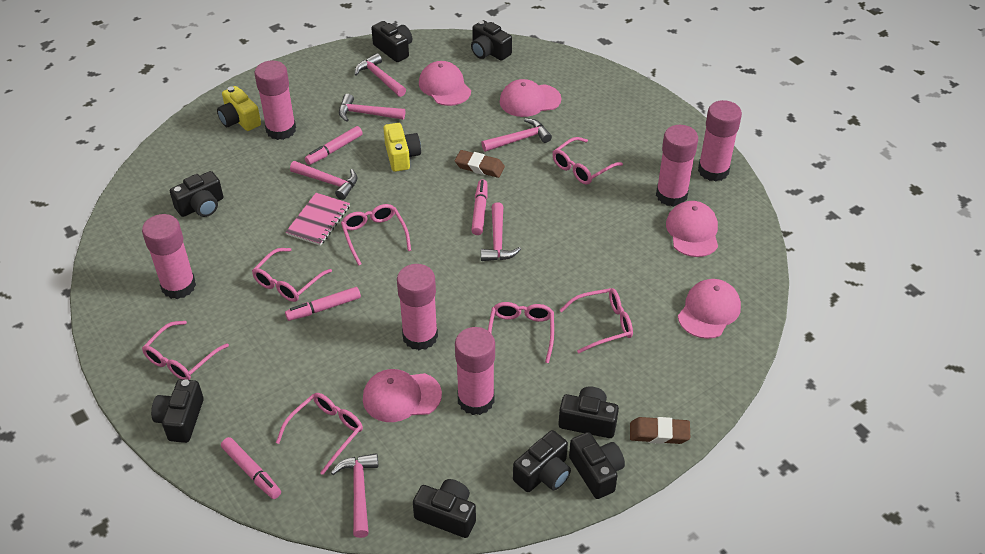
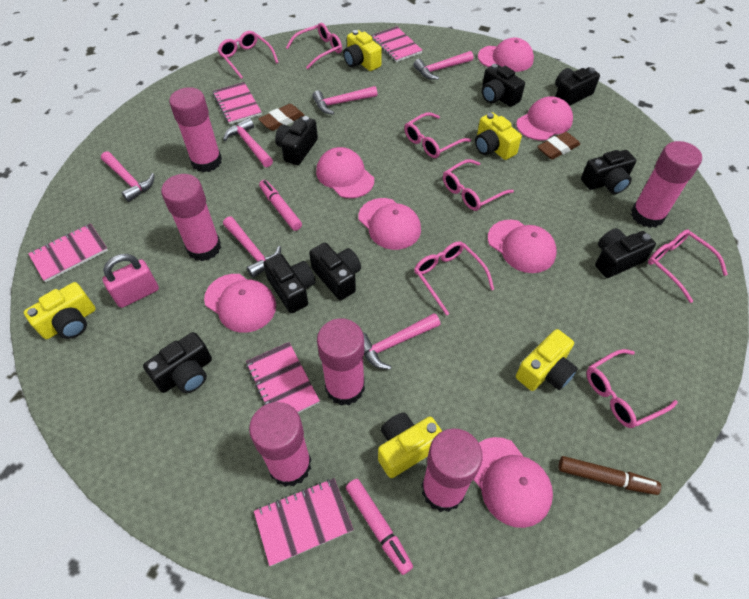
brown marker: 0 -> 1
pink cap: 5 -> 7
pink marker: 4 -> 2
pink notebook: 1 -> 5
pink padlock: 0 -> 1
yellow camera: 2 -> 5

